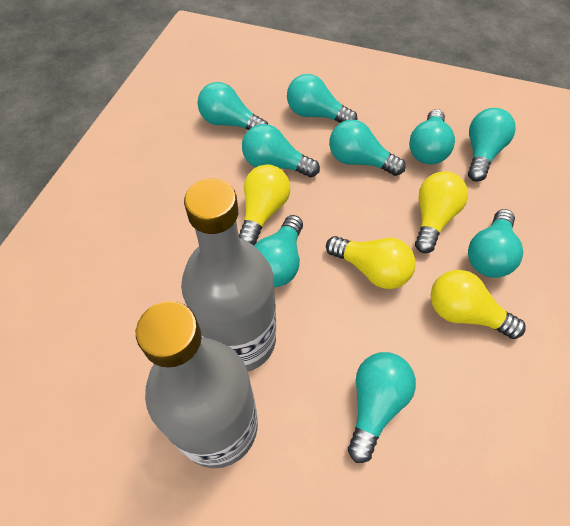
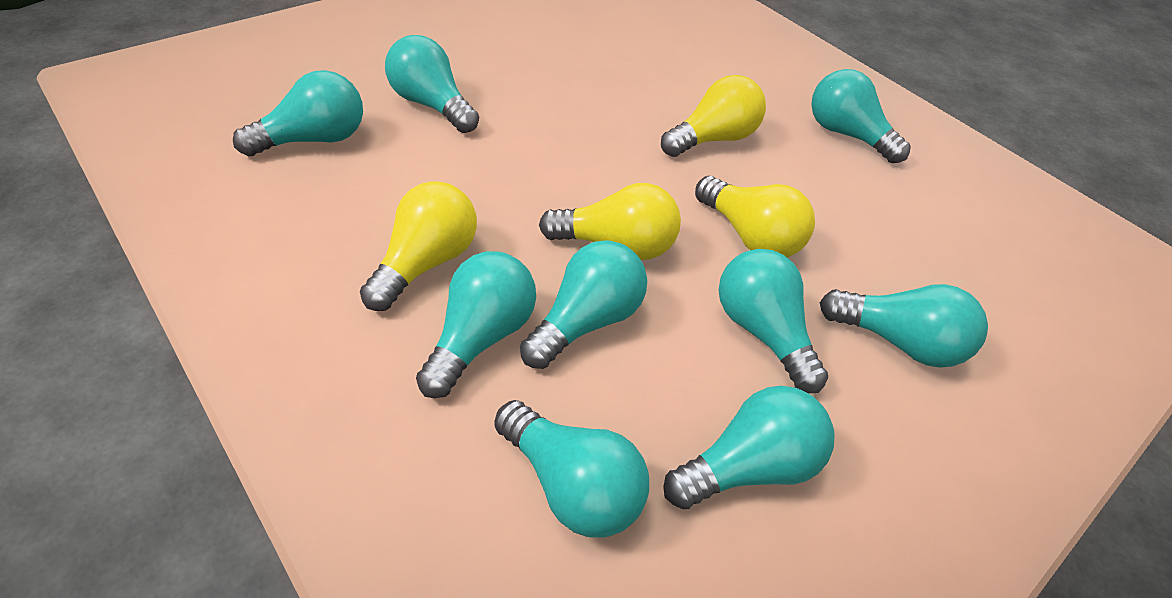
grey bottle: 2 -> 0

